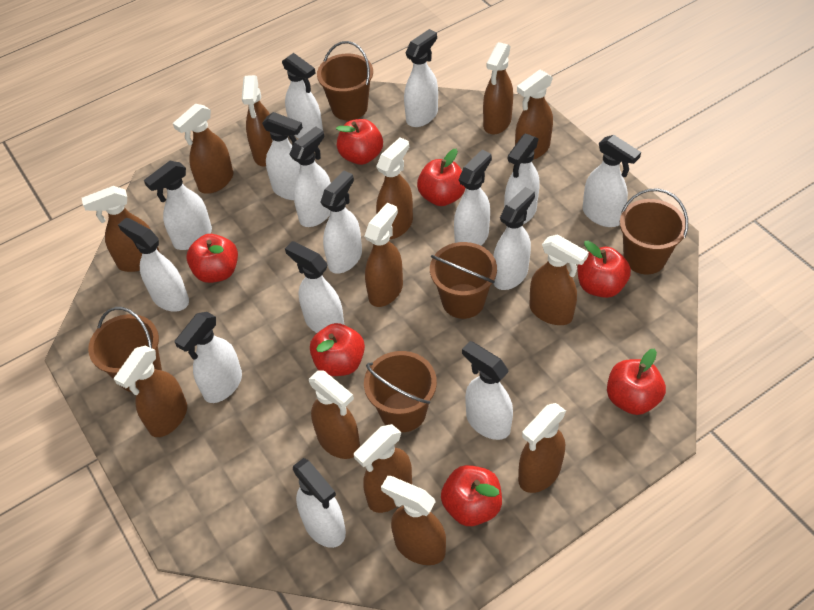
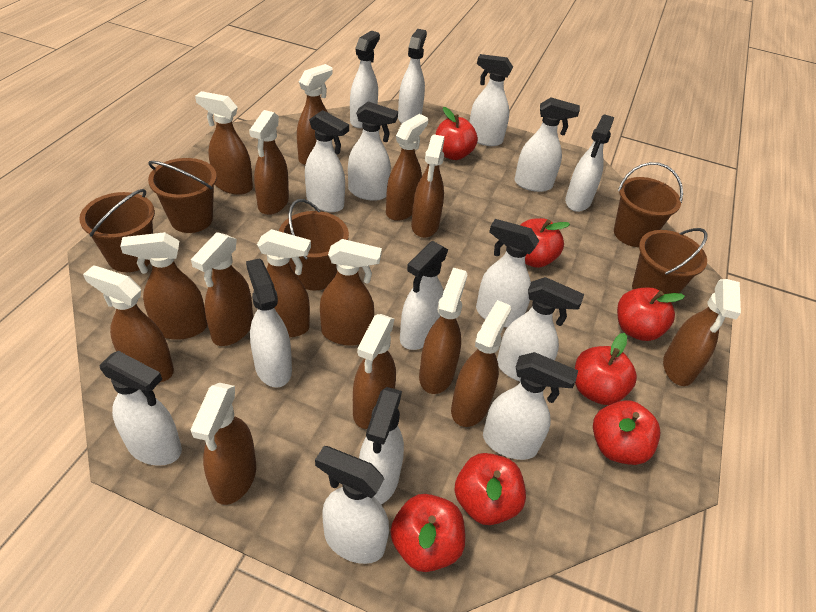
brown spray bottle: 13 -> 15

